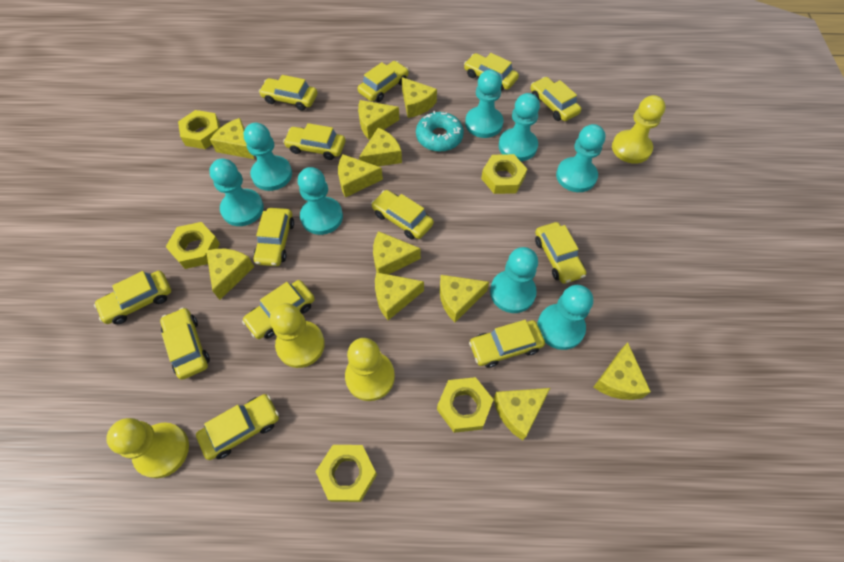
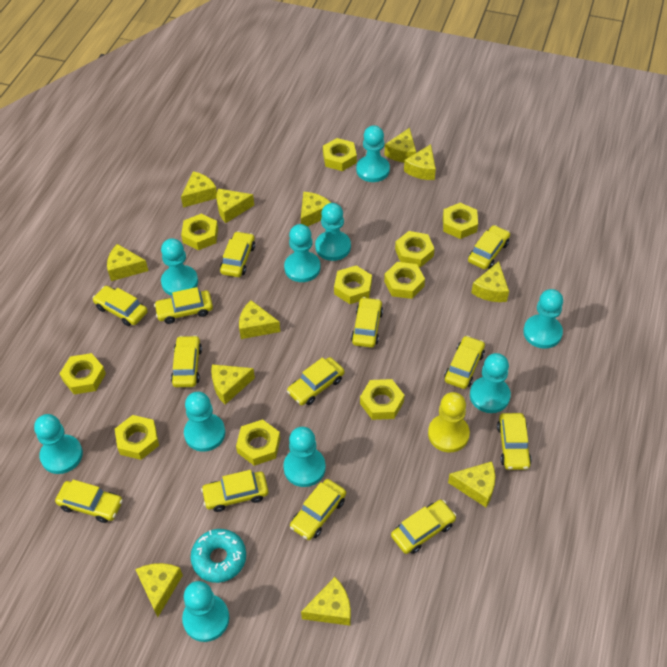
turquoise pawn: 8 -> 10
yellow cheese: 11 -> 12
yellow nut: 5 -> 10
yellow pawn: 4 -> 1

